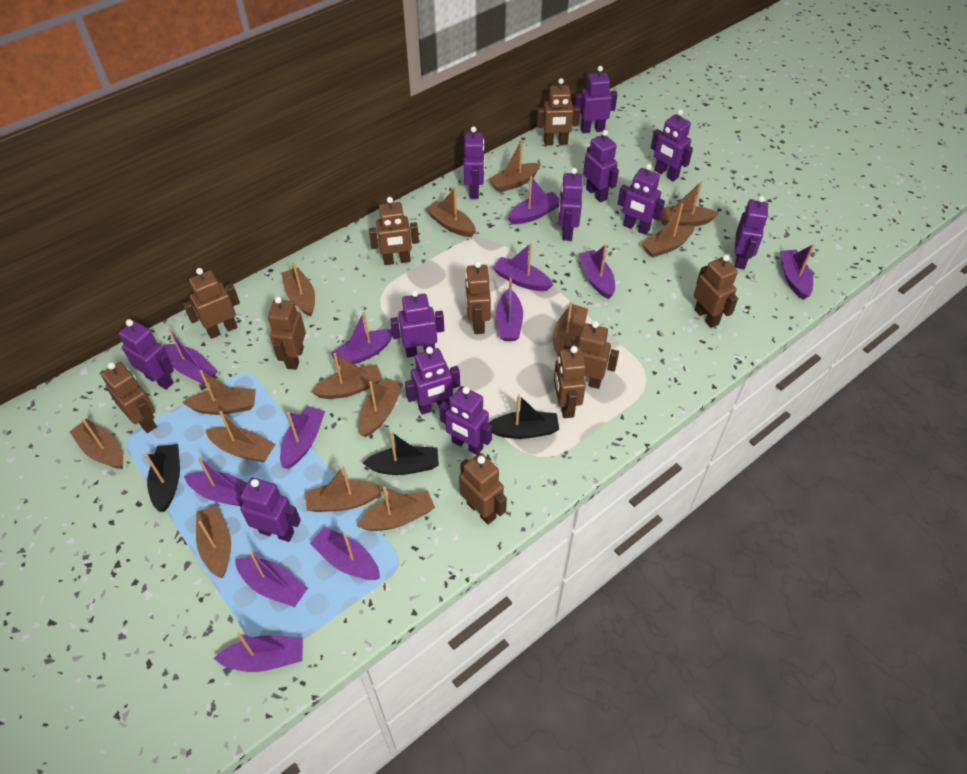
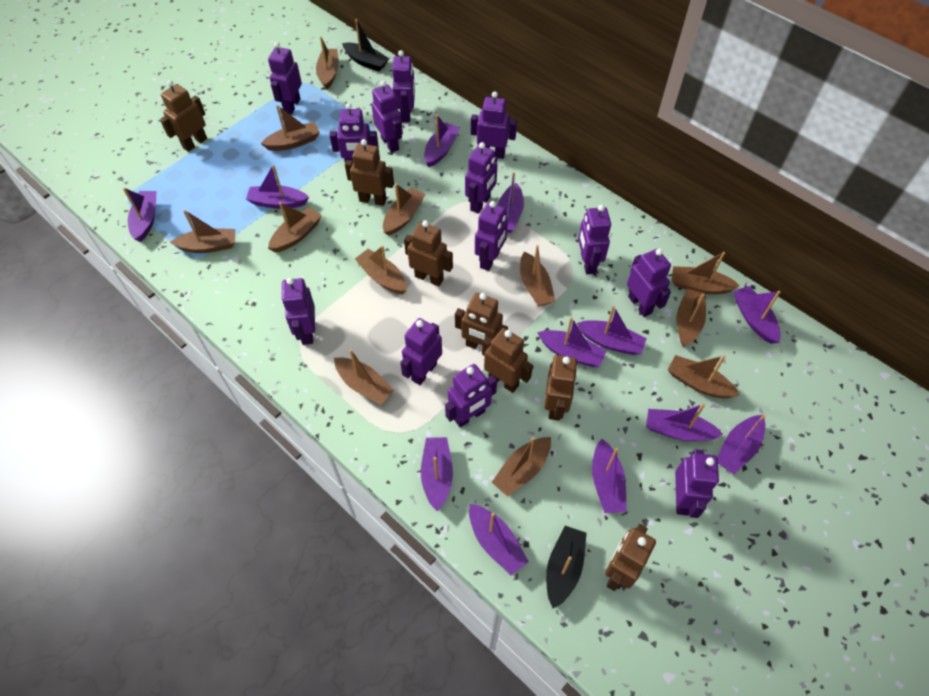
black boat: 3 -> 2
brown boat: 14 -> 12
brown robot: 10 -> 7
purple robot: 12 -> 13

